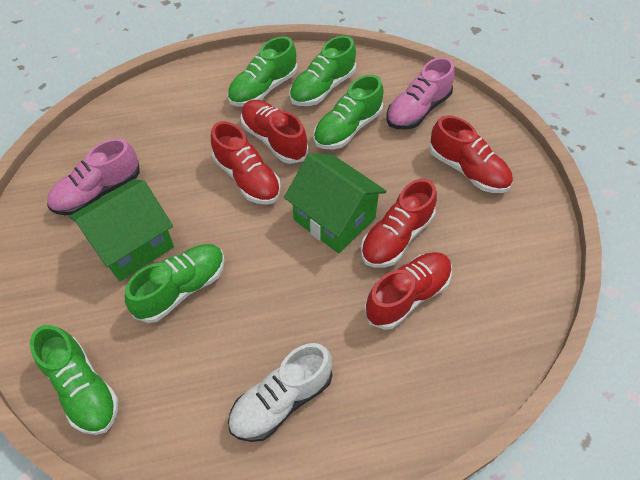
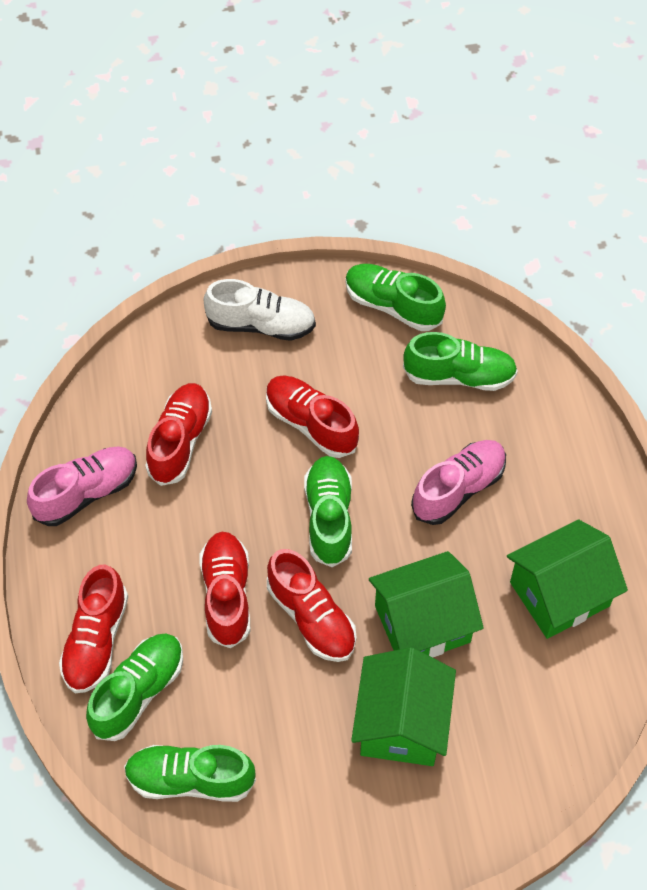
green house: 2 -> 3

